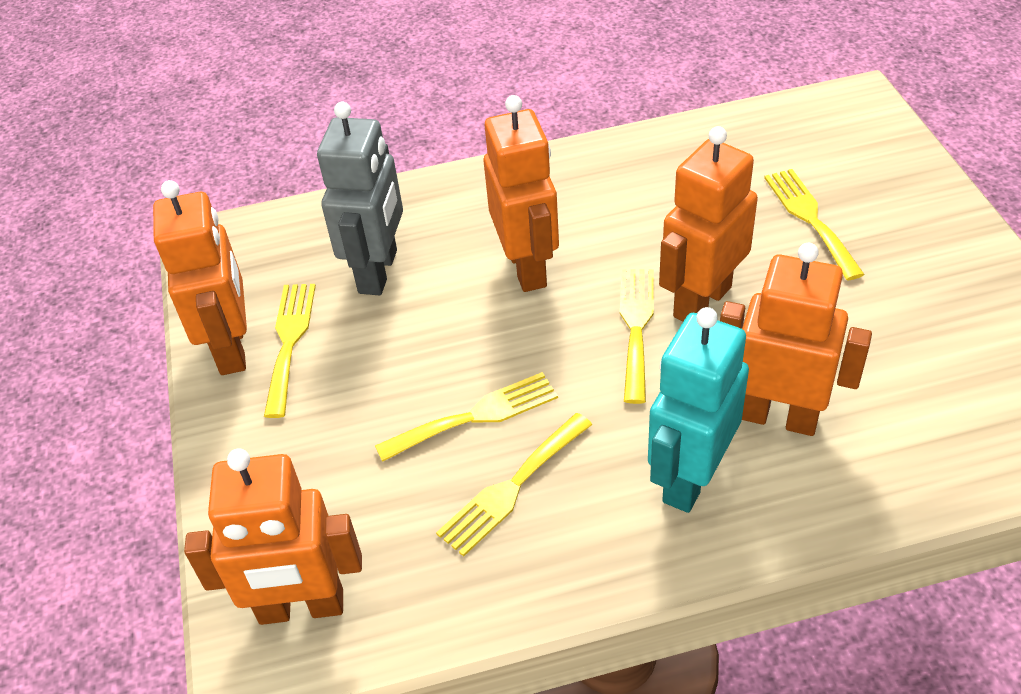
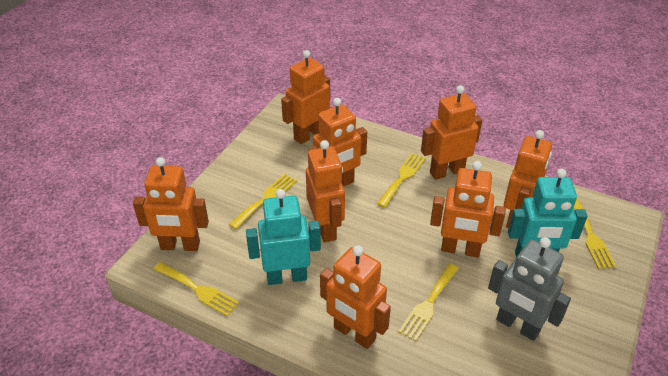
orange robot: 5 -> 8
turquoise robot: 1 -> 2

